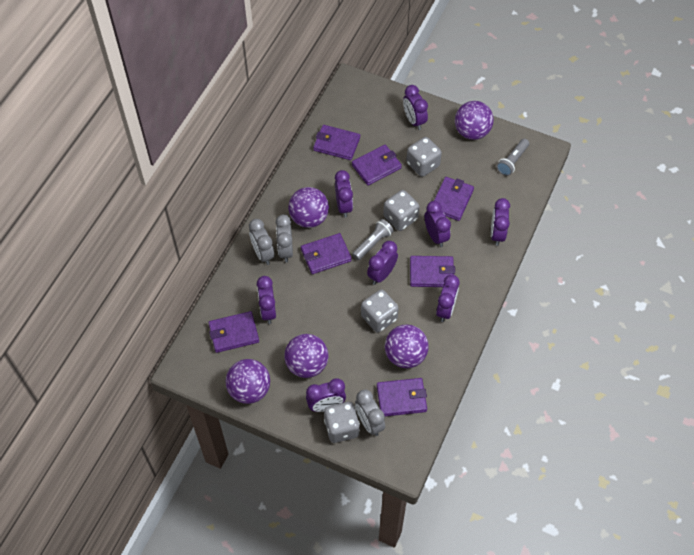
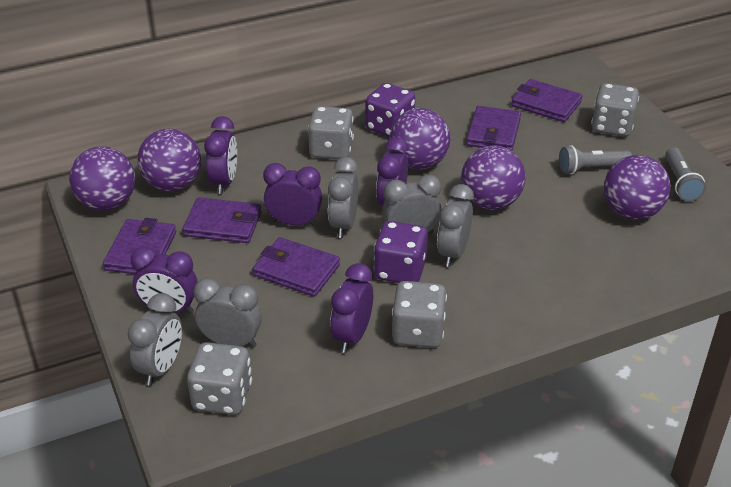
grey clock: 3 -> 5
purple clock: 8 -> 5
purple dice: 0 -> 2
purple wallet: 7 -> 5

